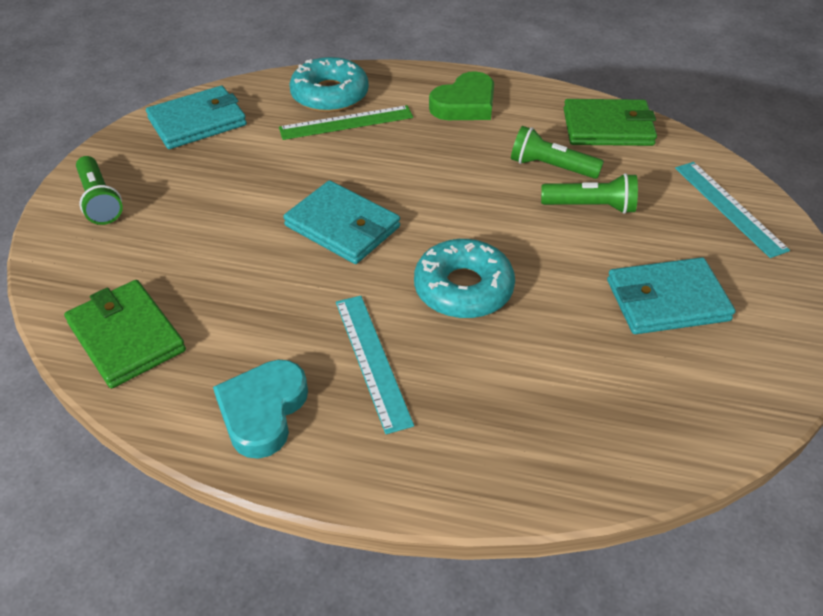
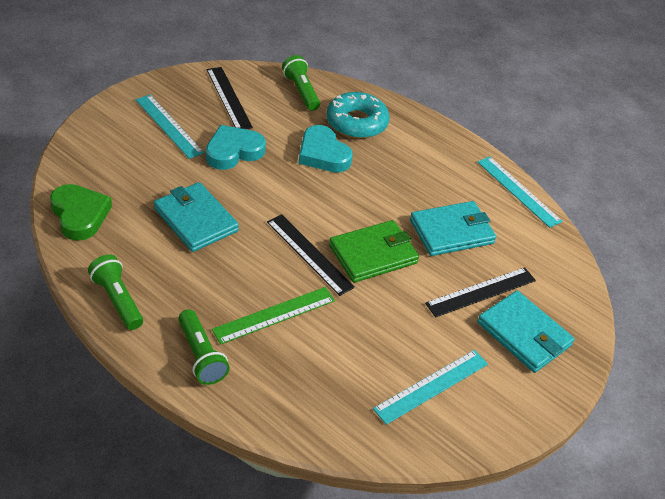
black ruler: 0 -> 3
green wallet: 2 -> 1
turquoise donut: 2 -> 1
turquoise heart: 1 -> 2
turquoise ruler: 2 -> 3

